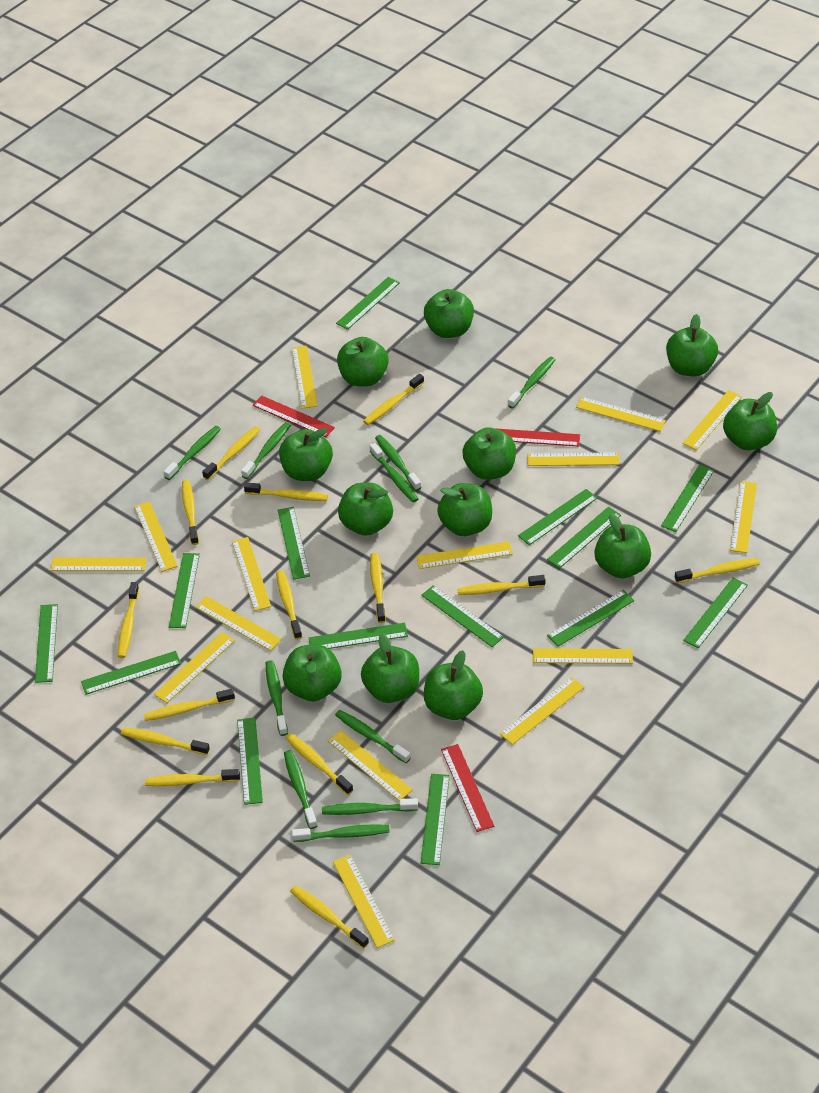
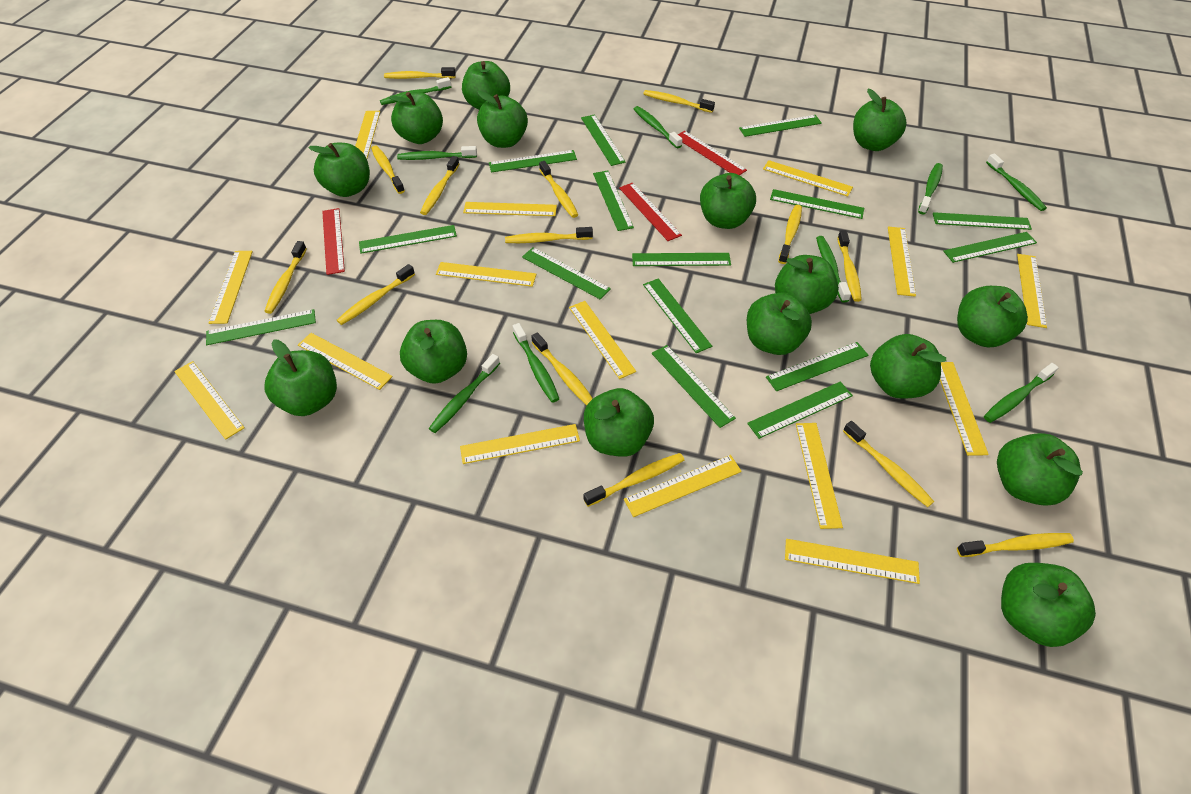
green apple: 12 -> 15
green ruler: 14 -> 15
green toothbrush: 10 -> 9

